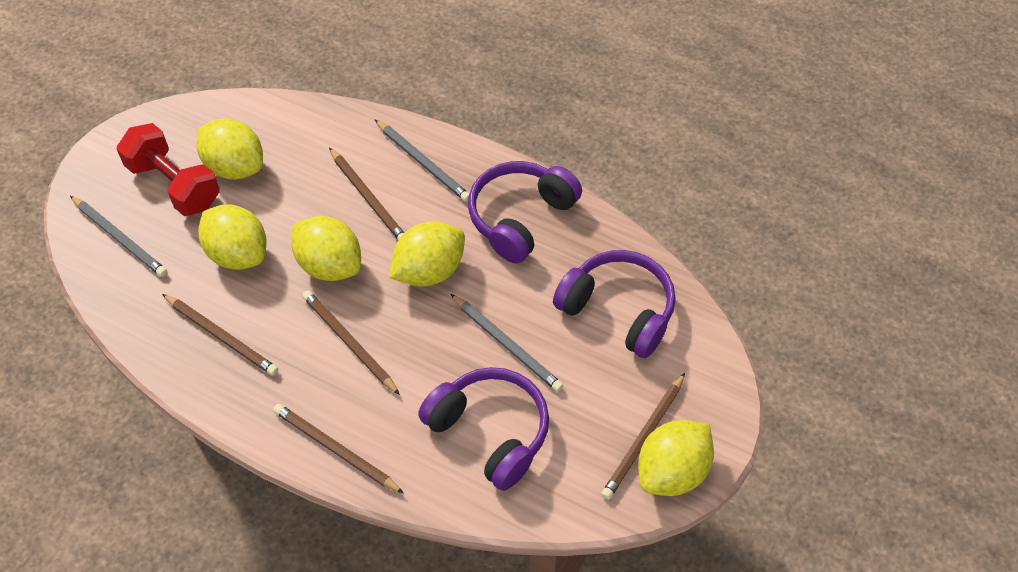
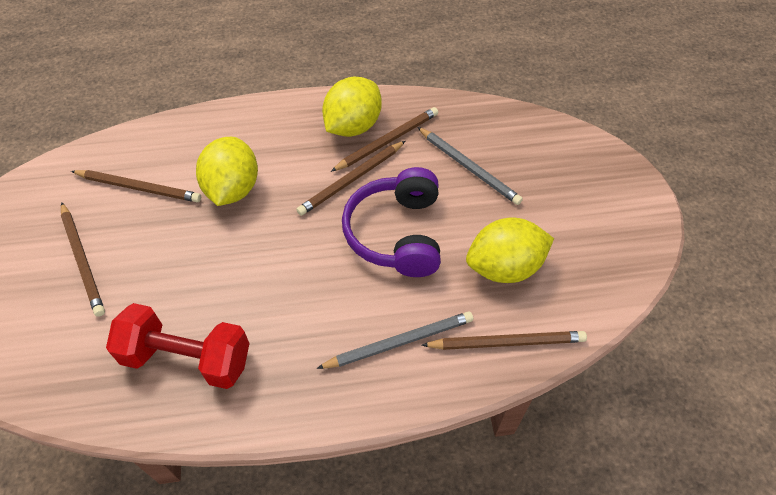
grey pencil: 3 -> 2
purple headphones: 3 -> 1
yellow lemon: 5 -> 3

